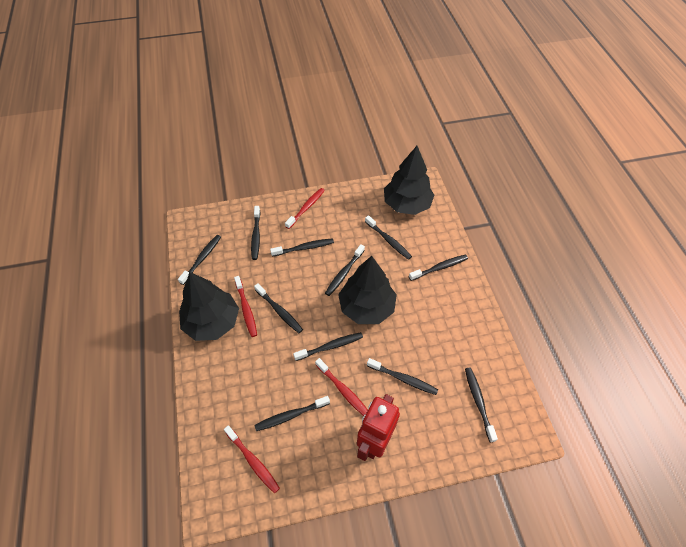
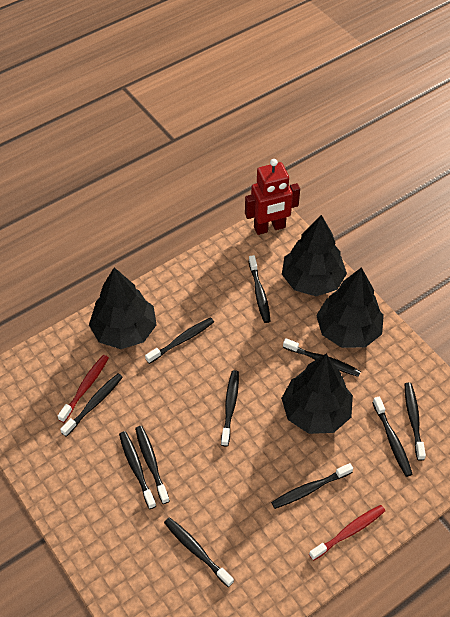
black tree: 3 -> 4
red toothbrush: 4 -> 2

